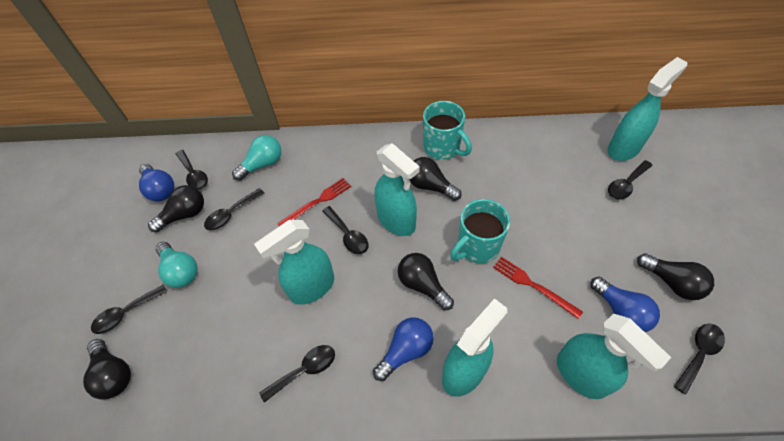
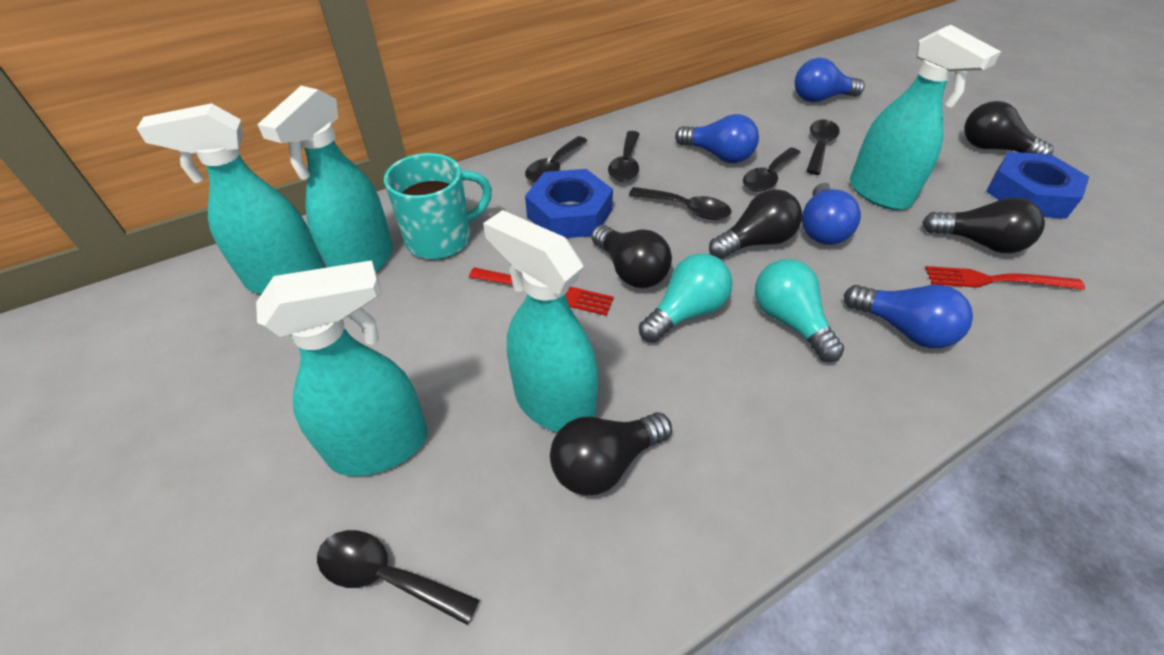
black spoon: 7 -> 6
blue light bulb: 3 -> 4
blue nut: 0 -> 2
turquoise mug: 2 -> 1

